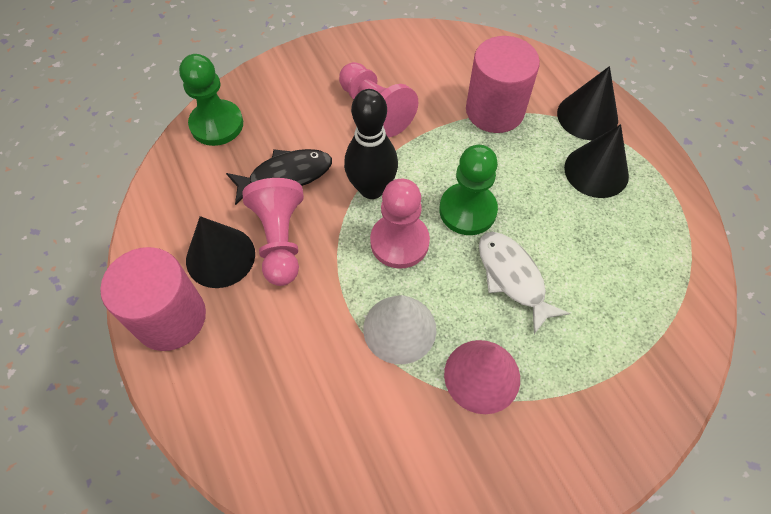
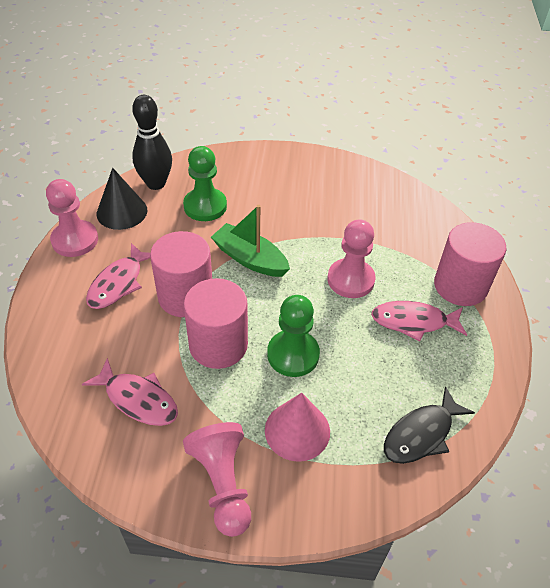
black cone: 3 -> 1
green boat: 0 -> 1
pink cylinder: 2 -> 3
pink fish: 0 -> 3
white cone: 1 -> 0
white fish: 1 -> 0

